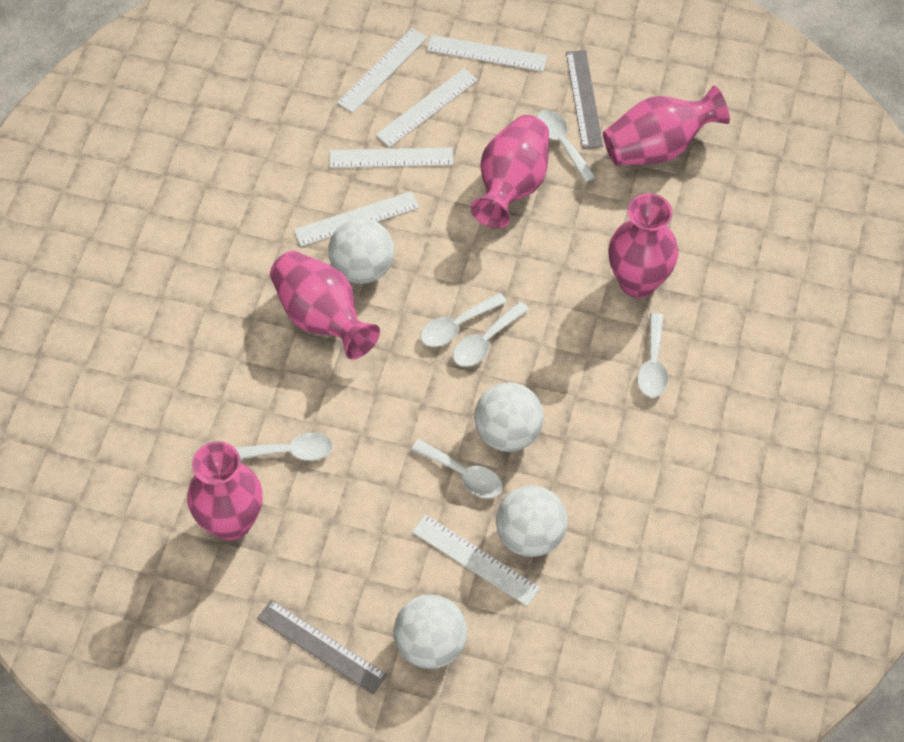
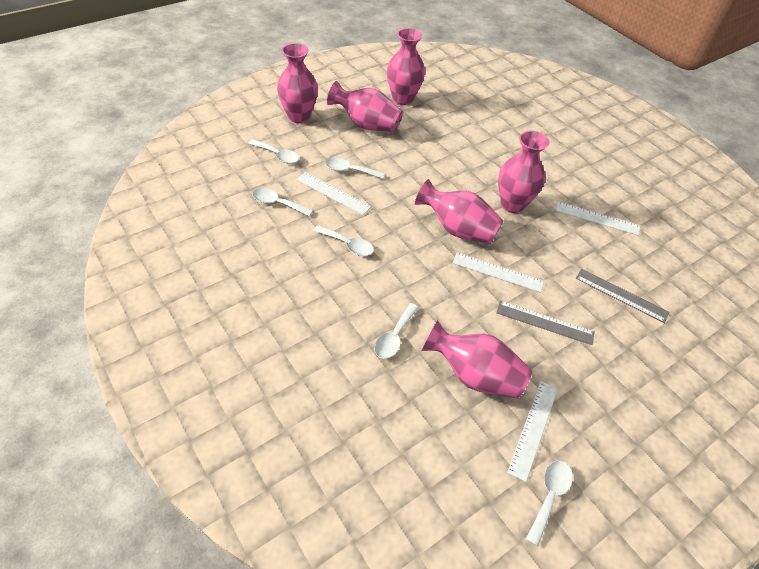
pink vase: 5 -> 6
white ball: 4 -> 0
white ruler: 6 -> 4

